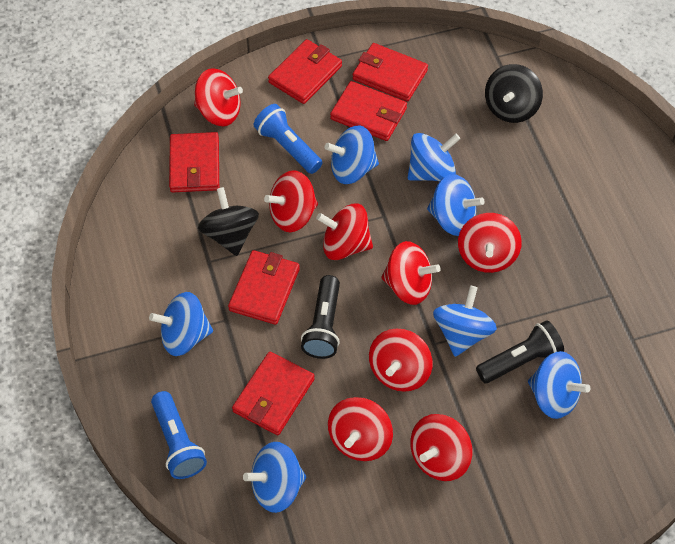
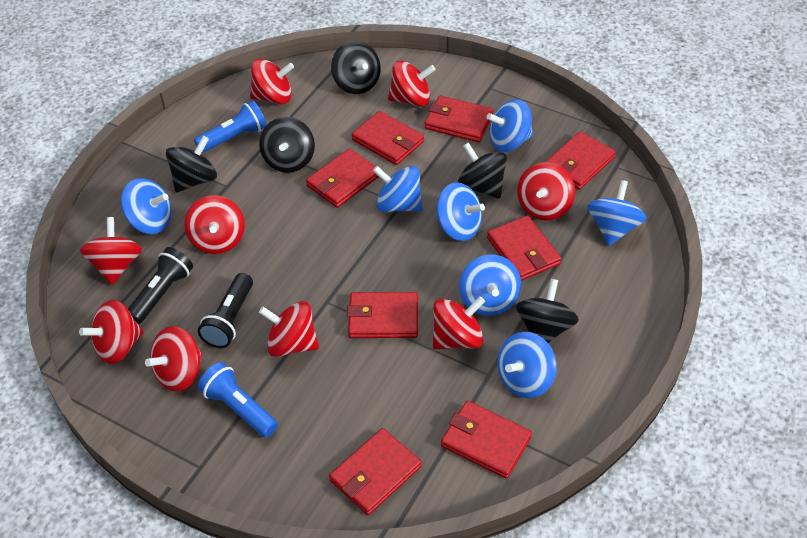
black spinning top: 2 -> 5
red spinning top: 8 -> 9
red wallet: 6 -> 8

